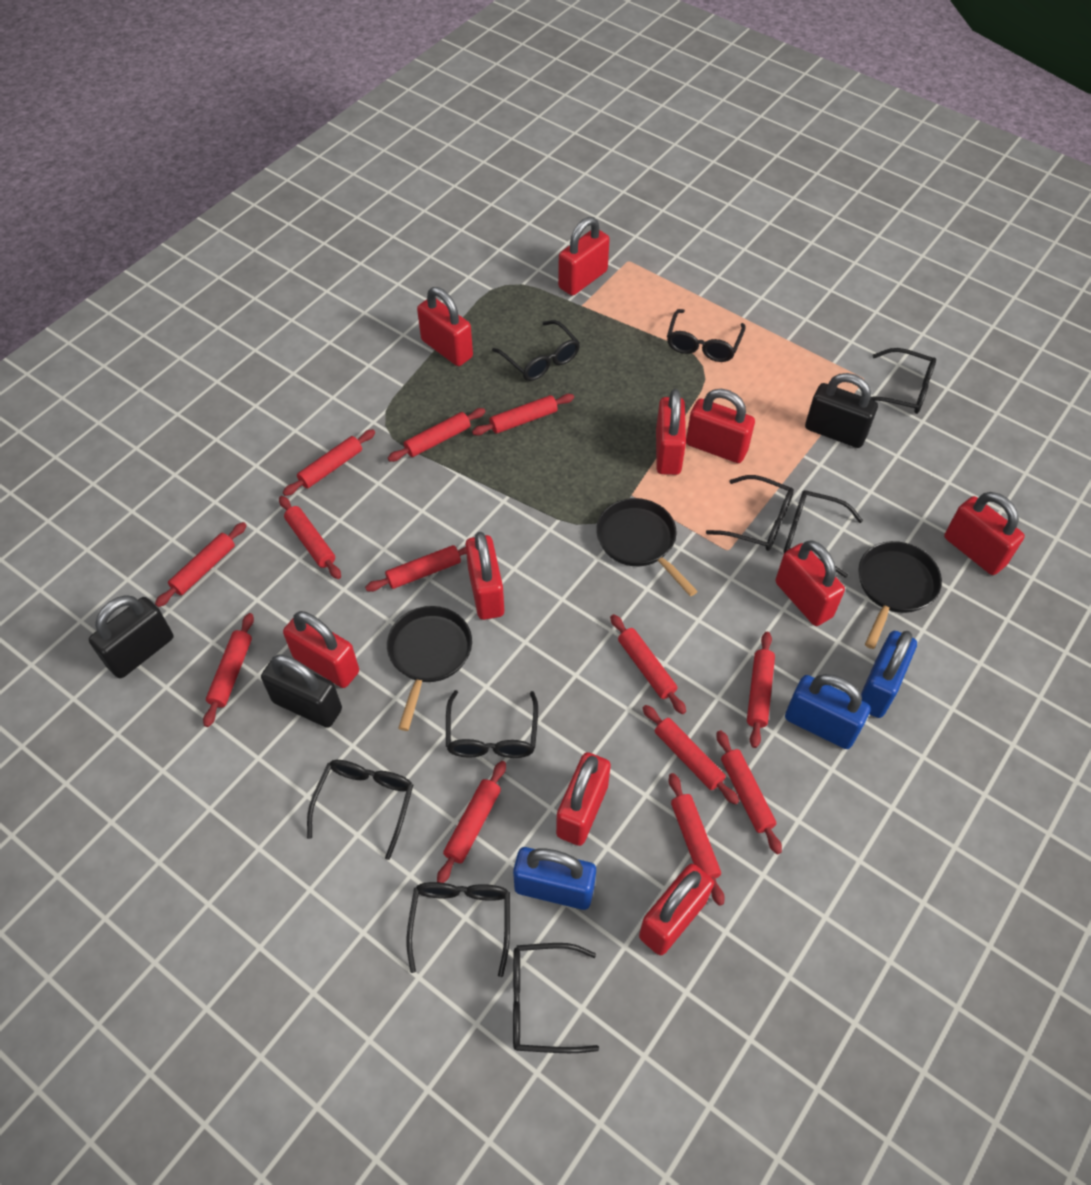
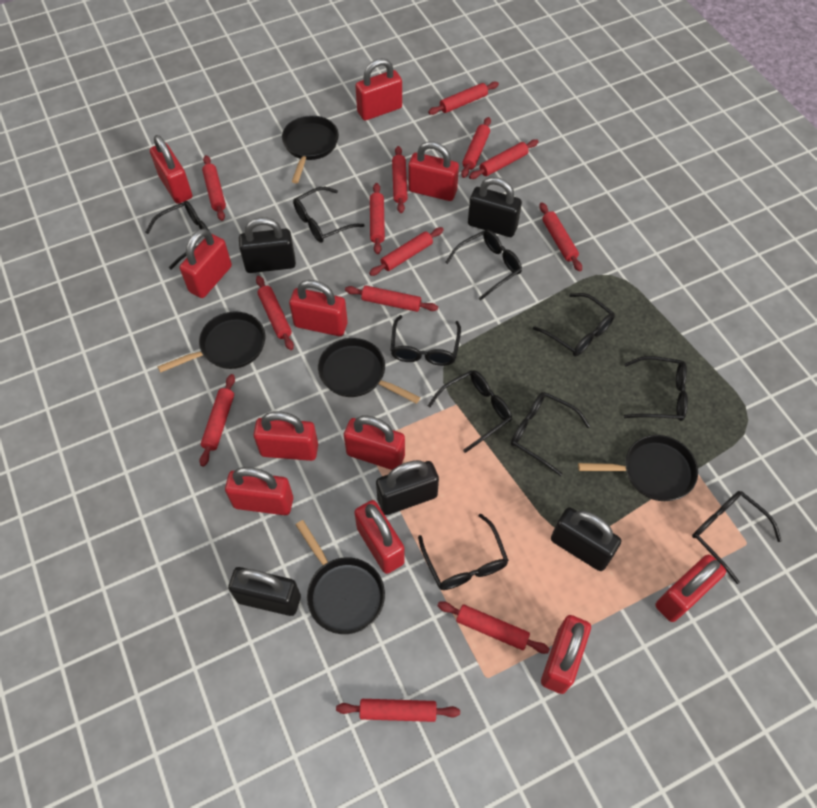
black glasses: 9 -> 10
black padlock: 3 -> 5
black pan: 3 -> 5
blue padlock: 3 -> 0
red padlock: 10 -> 11

